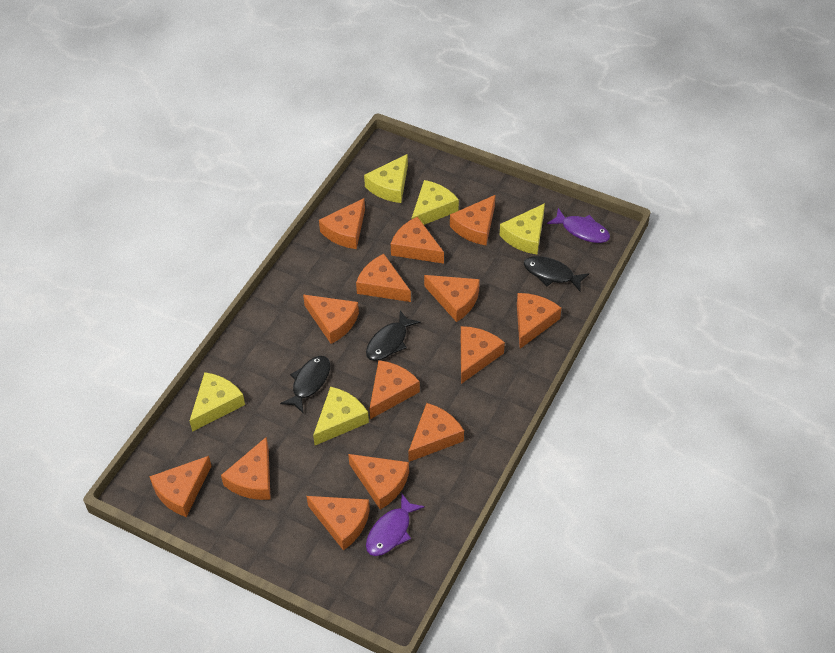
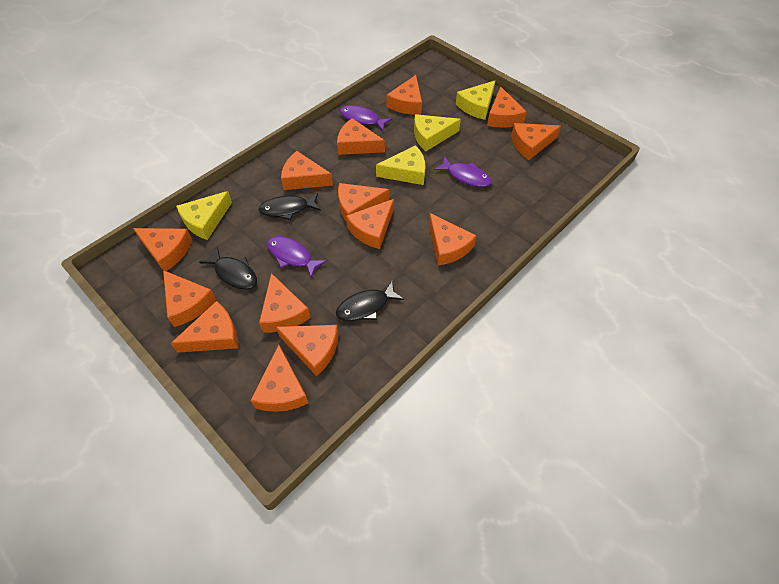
purple fish: 2 -> 3
yellow cheese: 5 -> 4

